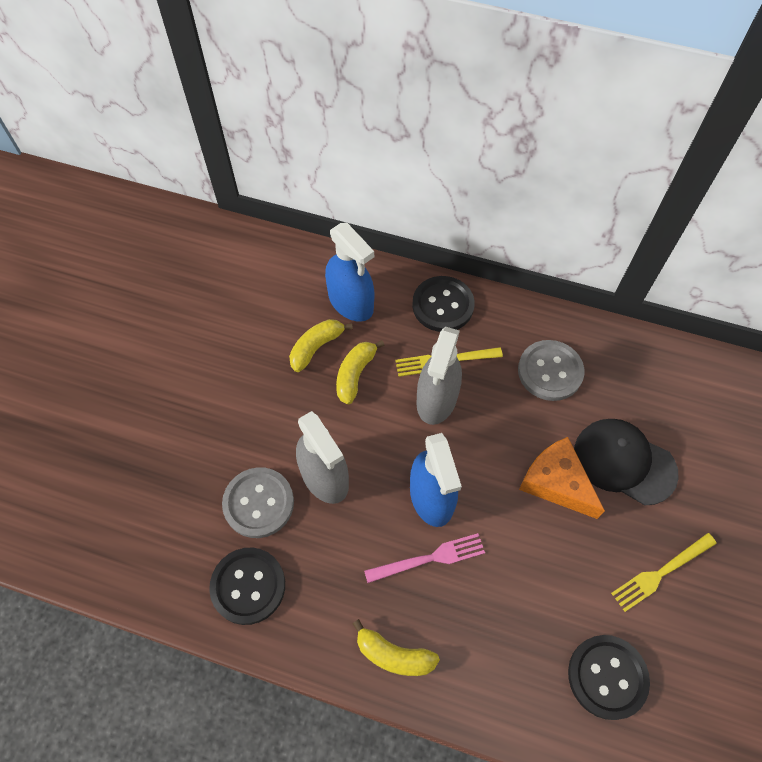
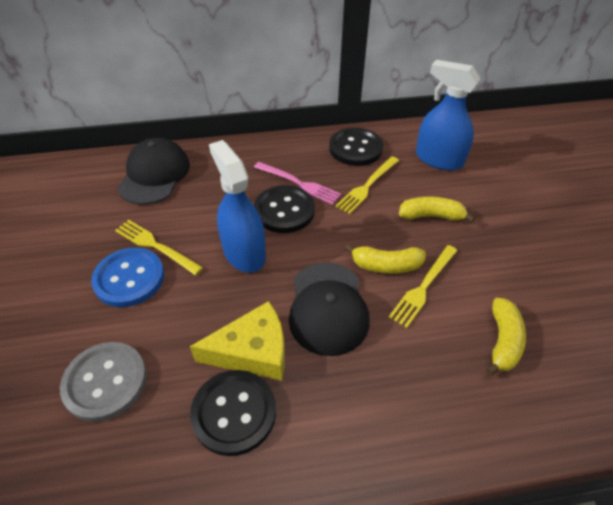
black cap: 1 -> 2
blue button: 0 -> 1
grey button: 2 -> 1
grey spray bottle: 2 -> 0
orange cheese: 1 -> 0
yellow cheese: 0 -> 1
yellow fork: 2 -> 3

